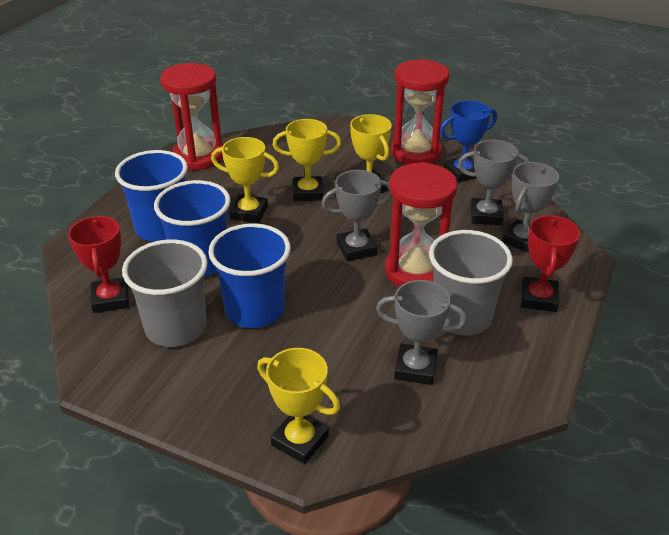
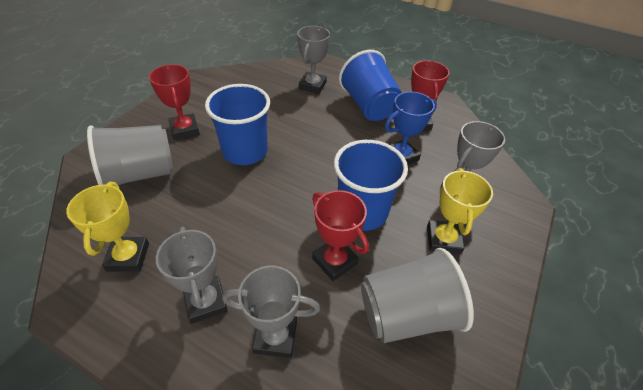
red hourglass: 3 -> 0
red trophy: 2 -> 3
yellow trophy: 4 -> 2

